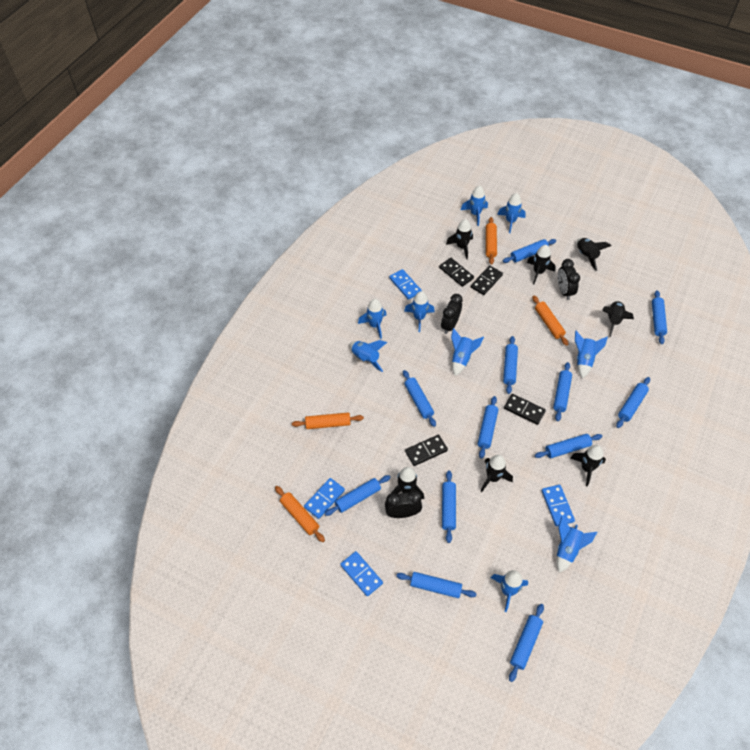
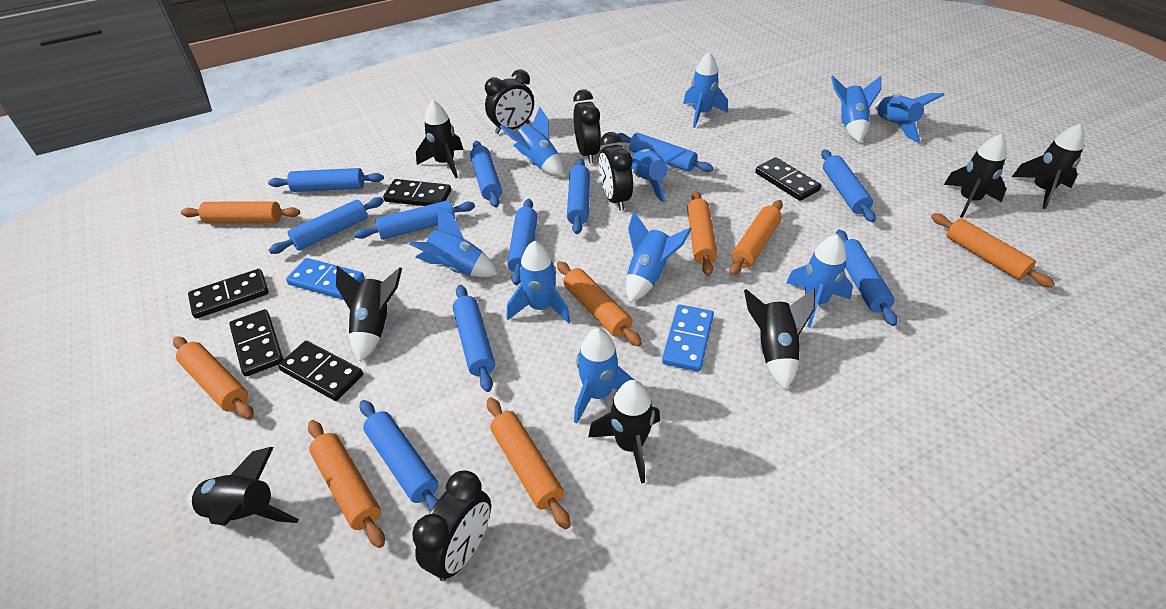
black clock: 3 -> 4
black domino: 4 -> 5
blue domino: 4 -> 2
blue rocket: 9 -> 10
blue rolling pin: 12 -> 11
orange rolling pin: 4 -> 8

